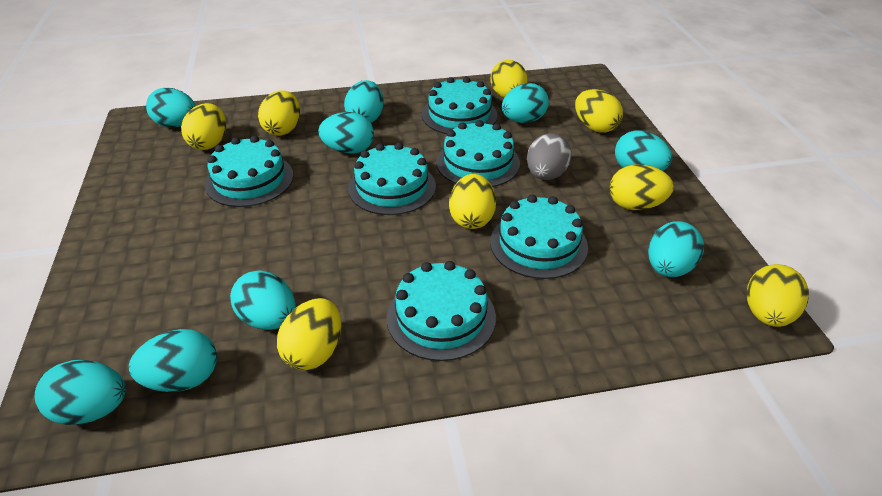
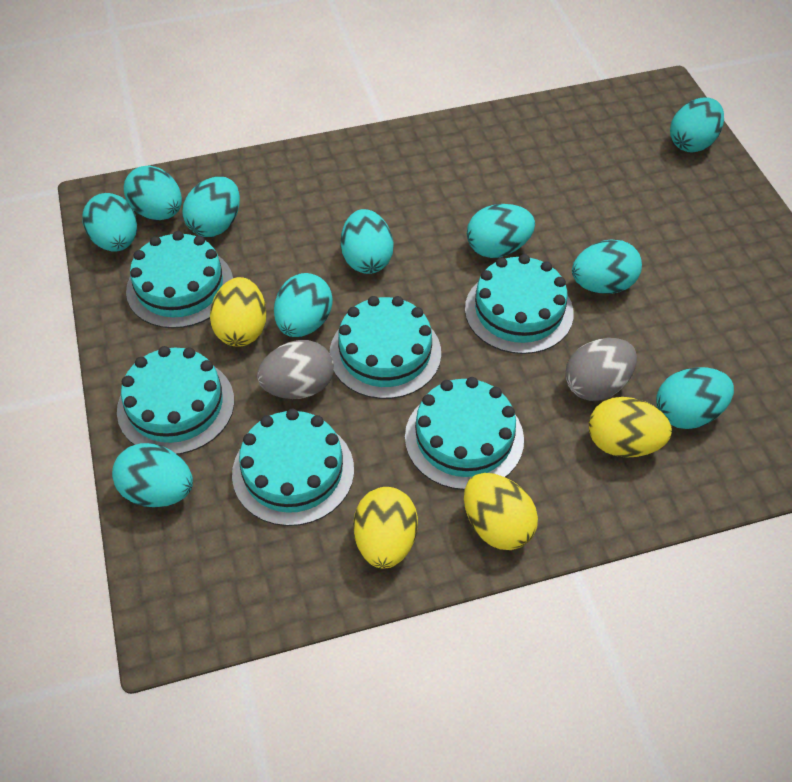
grey egg: 1 -> 2
turquoise egg: 9 -> 10
yellow egg: 8 -> 4

